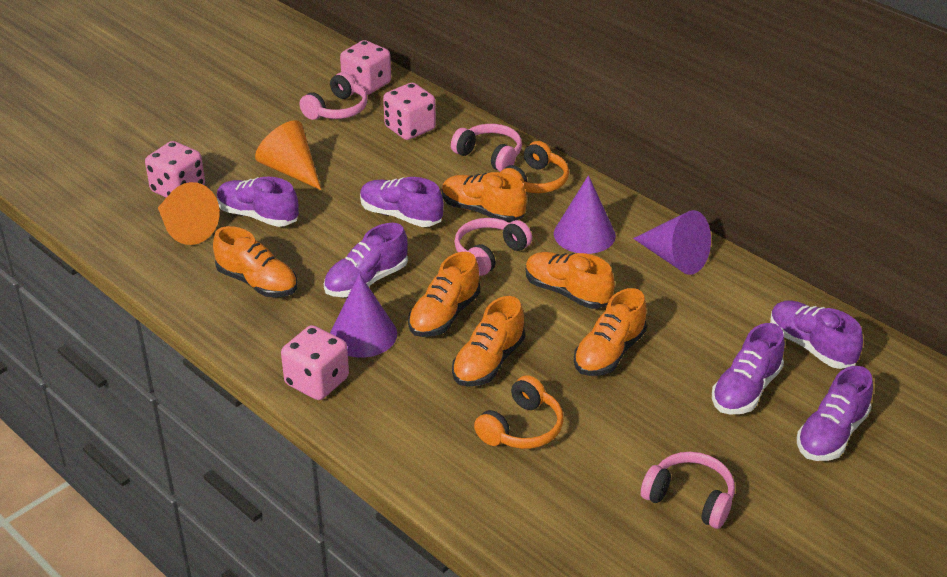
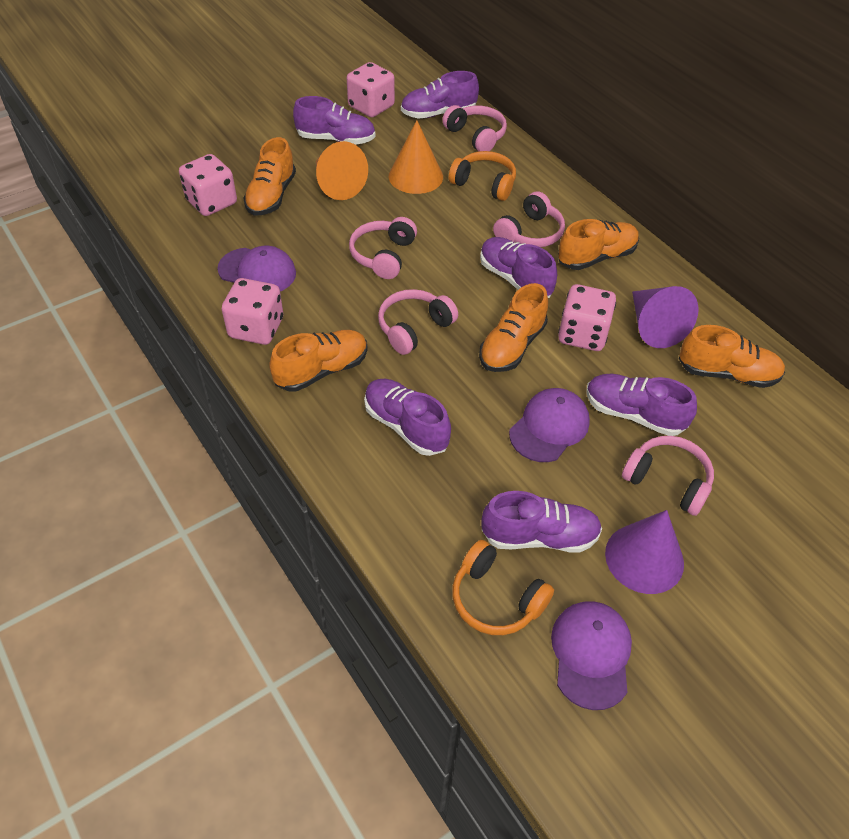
orange shoe: 6 -> 5
pink headphones: 4 -> 5
purple cap: 0 -> 3
purple cone: 3 -> 2

